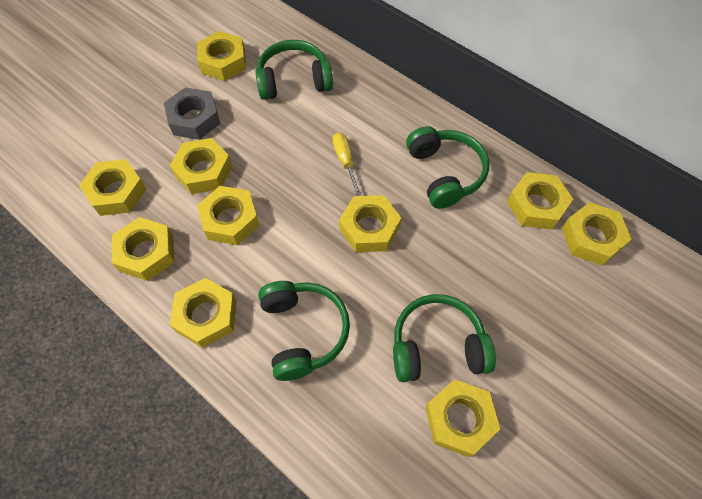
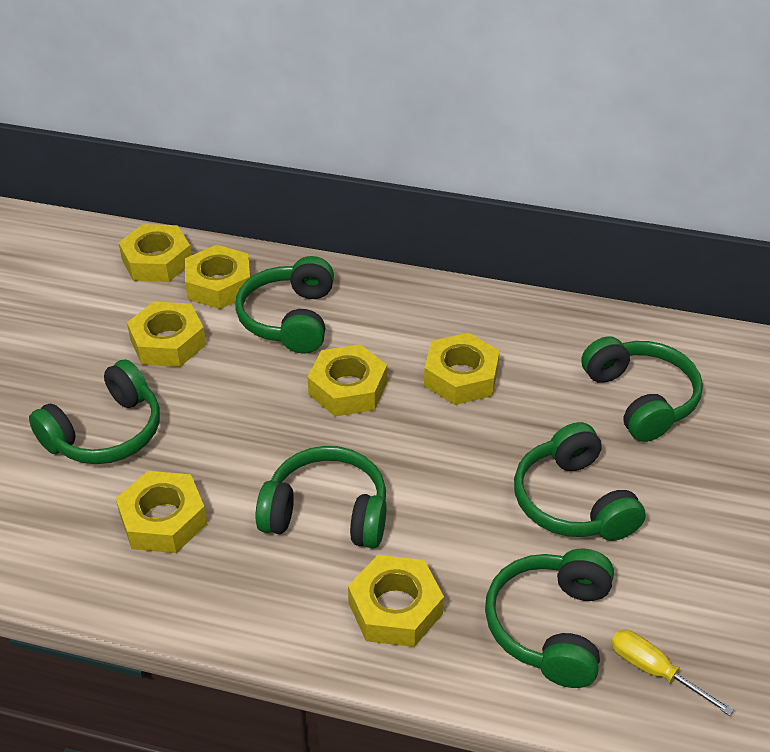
green headphones: 4 -> 6
grey nut: 1 -> 0
yellow nut: 10 -> 7

